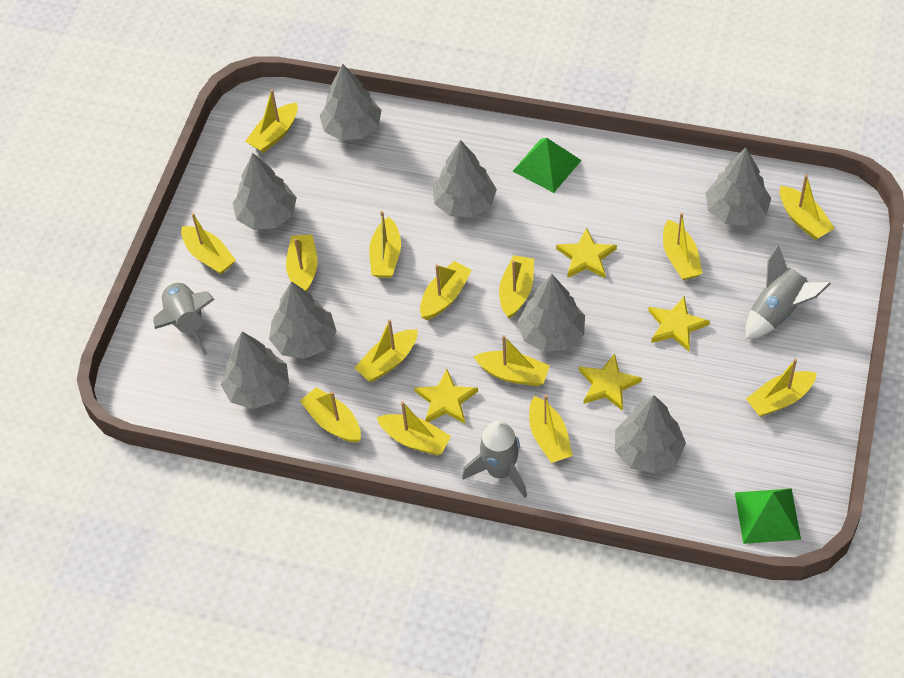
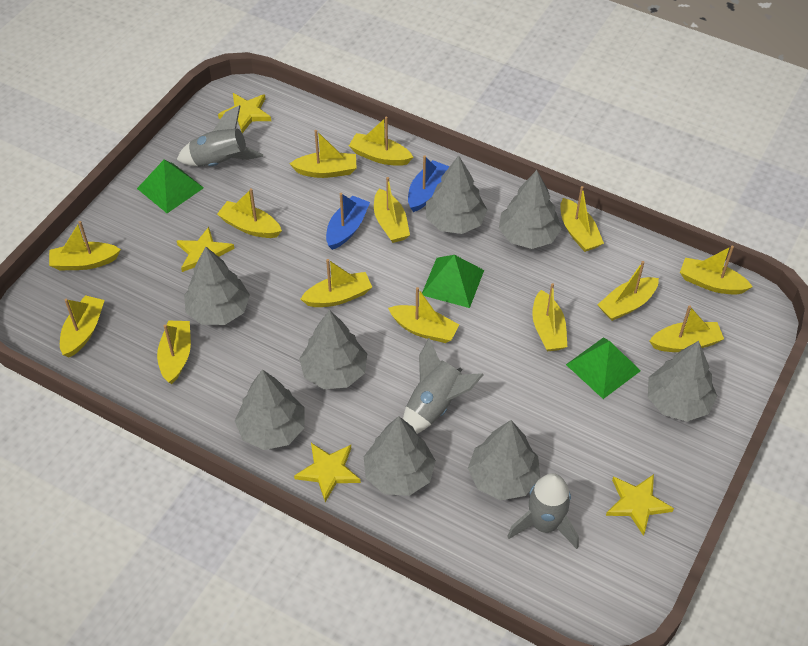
blue boat: 0 -> 2
green pyramid: 2 -> 3

